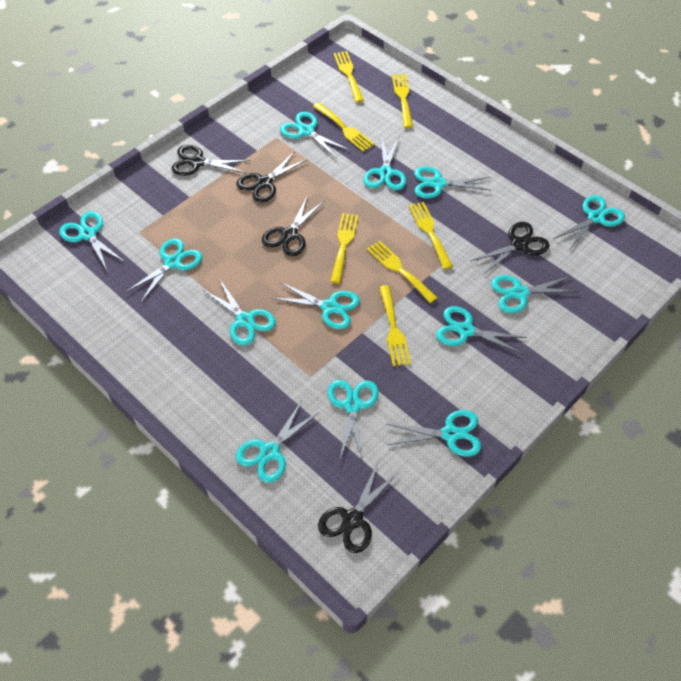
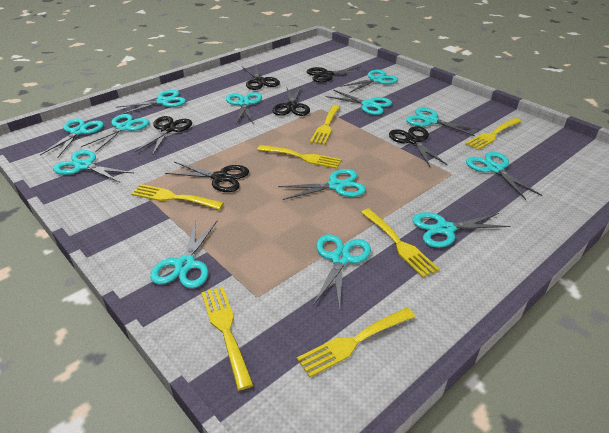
black scissors: 5 -> 6

